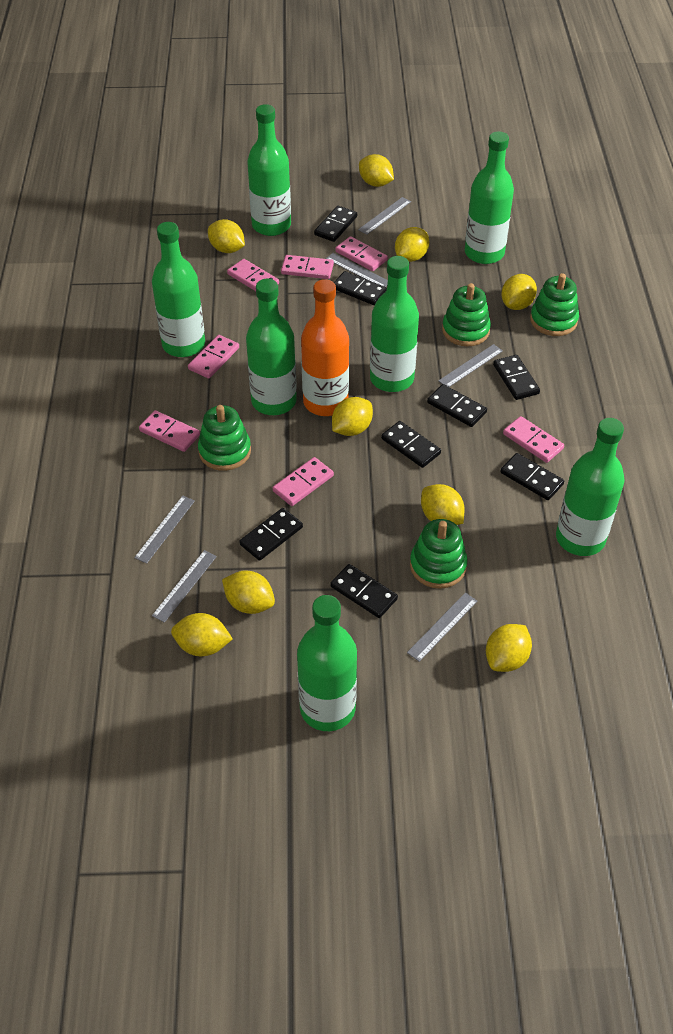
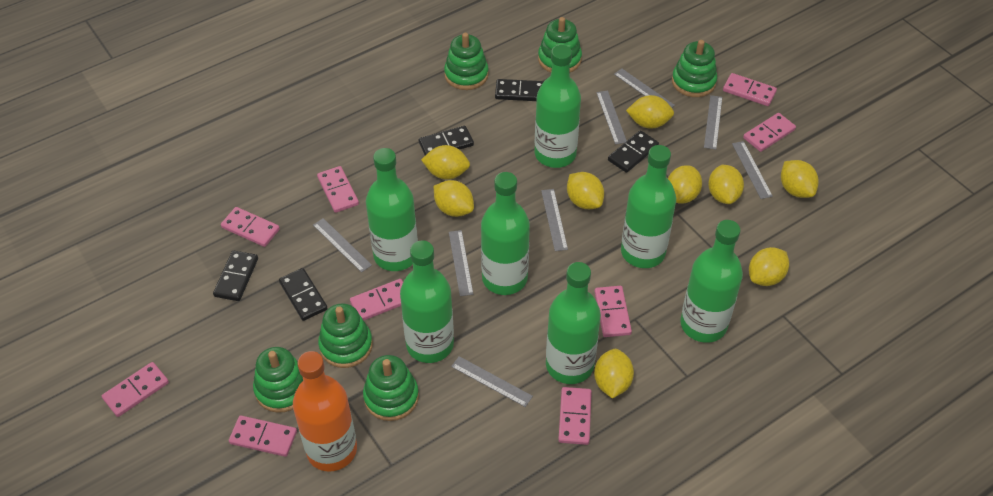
black domino: 8 -> 5
green stacking toy: 4 -> 6
grey ruler: 6 -> 8
pink domino: 7 -> 9

